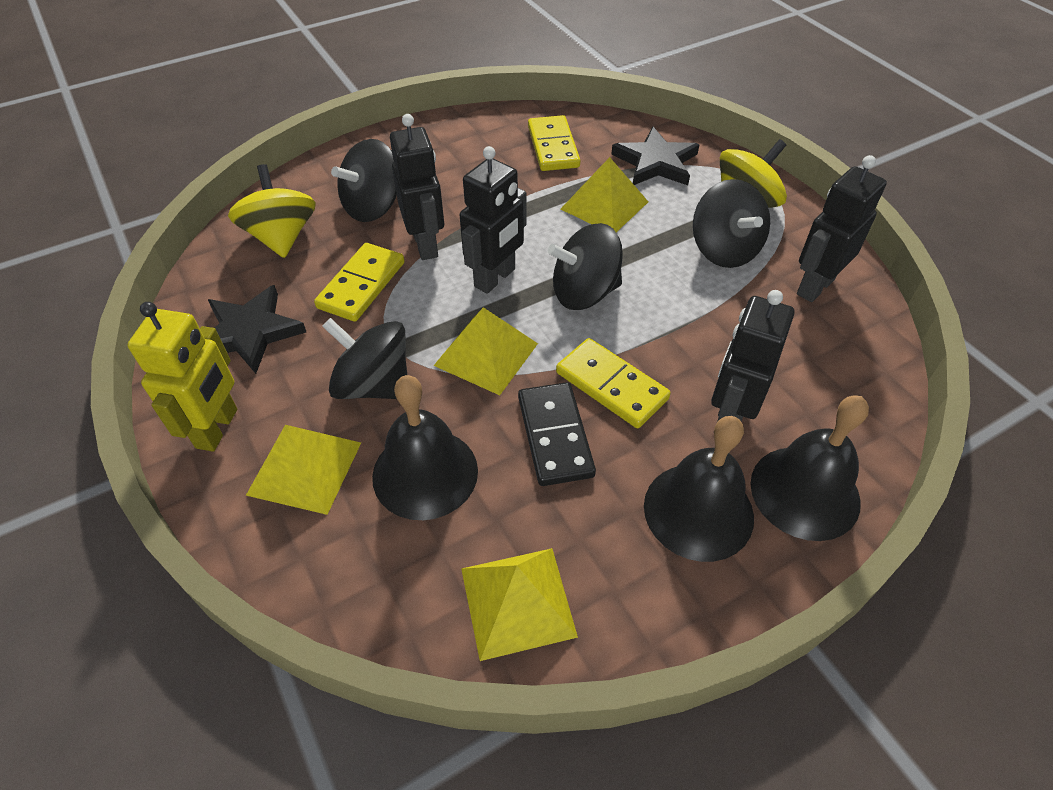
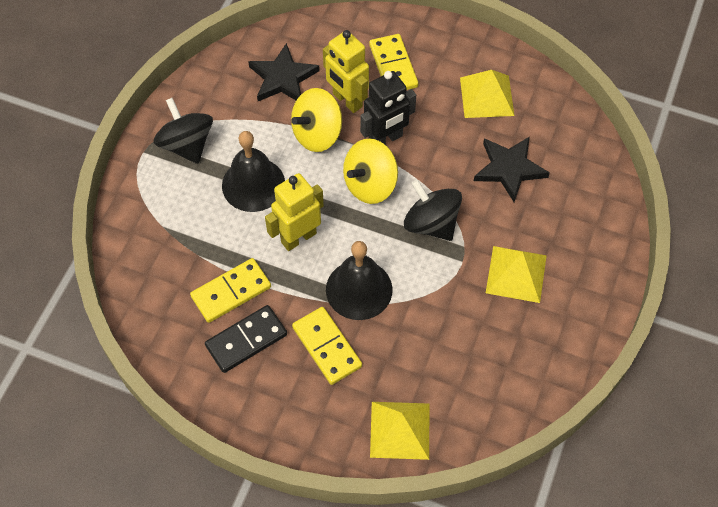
black bell: 3 -> 2
black robot: 4 -> 1
black spinning top: 4 -> 2
yellow pyramid: 4 -> 3
yellow robot: 1 -> 2

